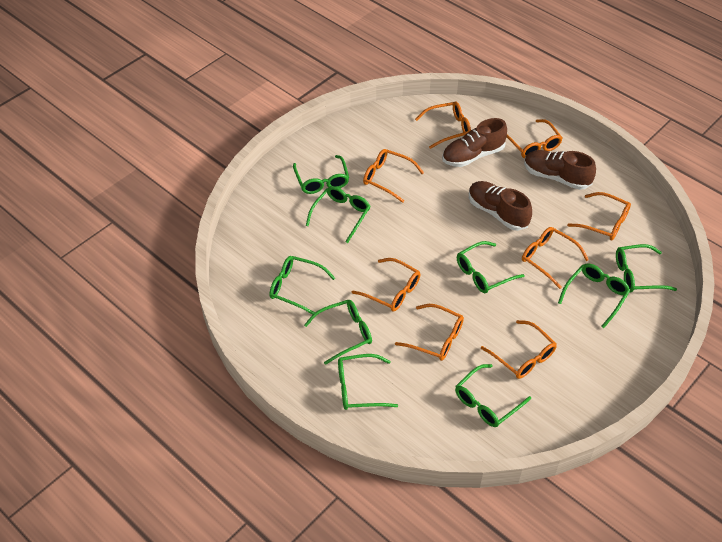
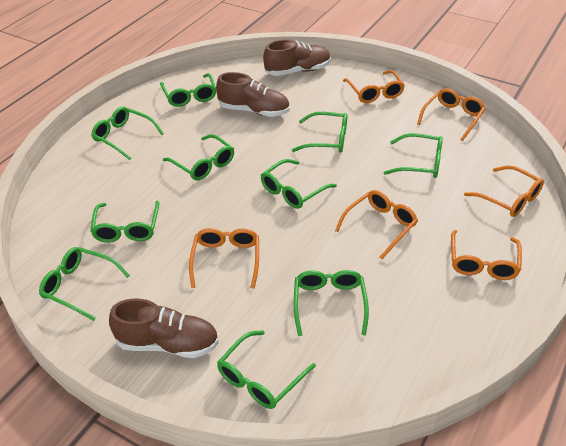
green glasses: 9 -> 10
orange glasses: 8 -> 6

